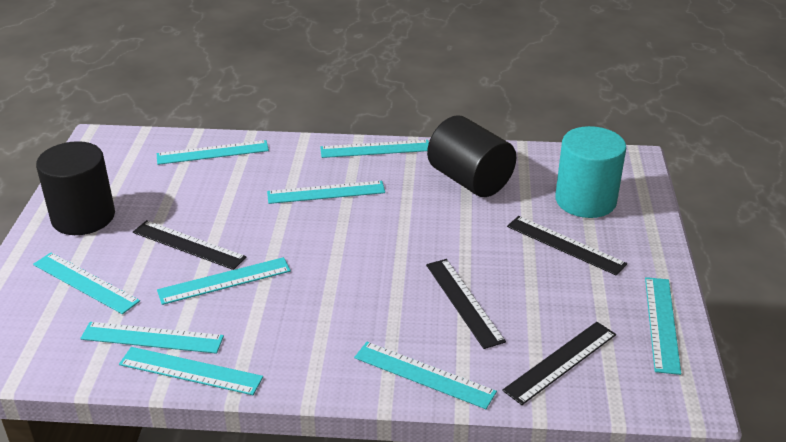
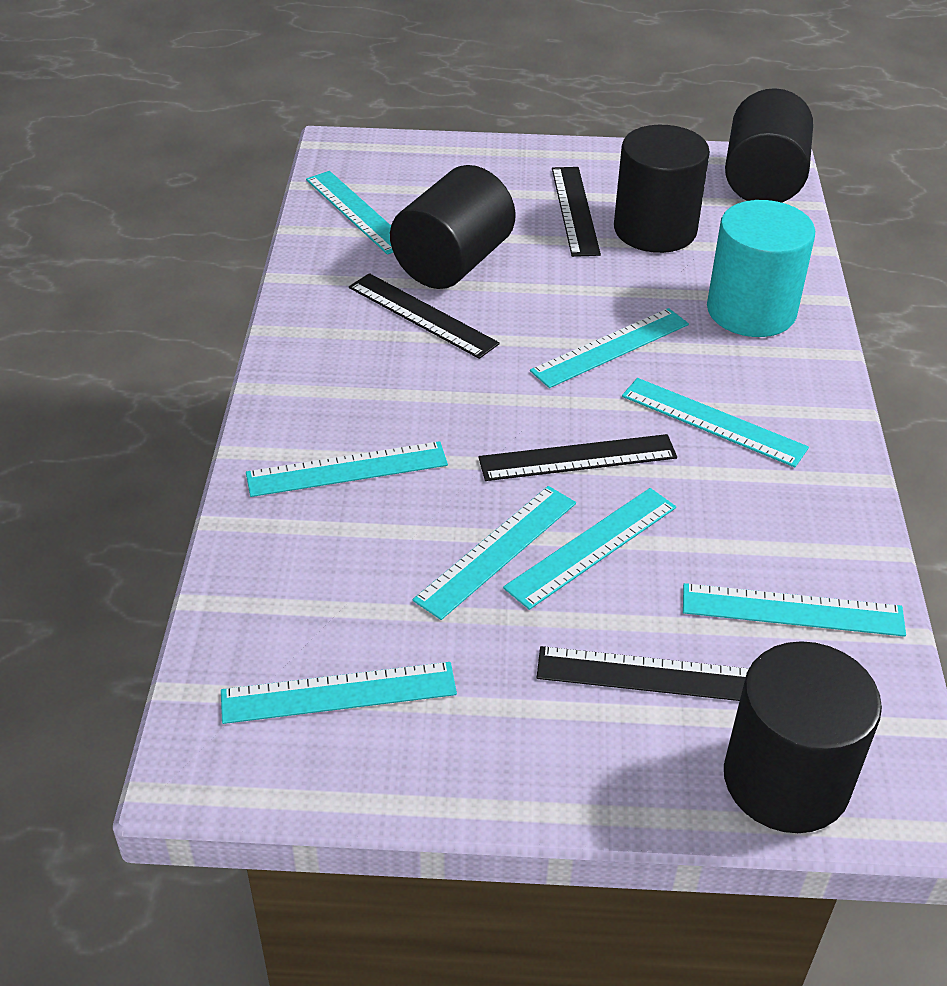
black cylinder: 2 -> 4
turquoise ruler: 9 -> 8

